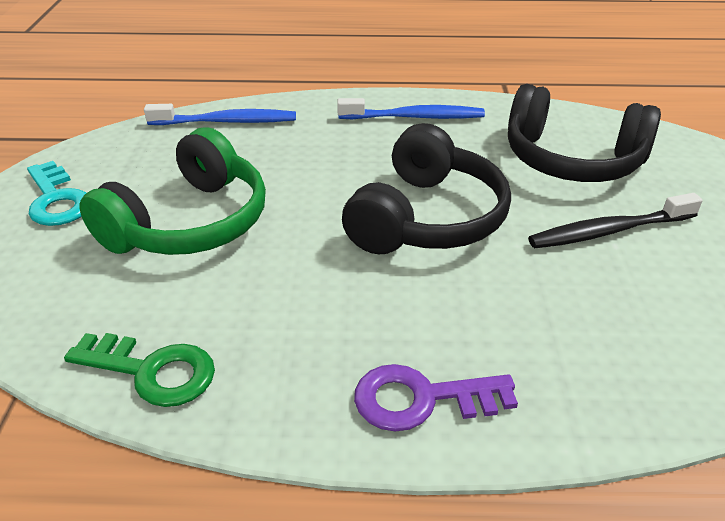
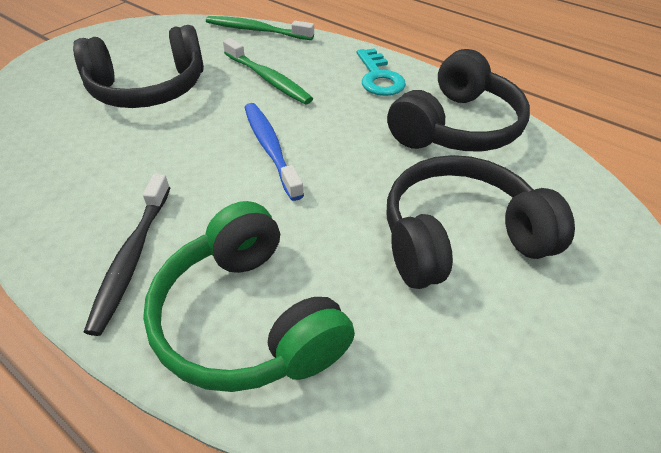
black headphones: 2 -> 3
blue toothbrush: 2 -> 1
green key: 1 -> 0
green toothbrush: 0 -> 2
purple key: 1 -> 0

